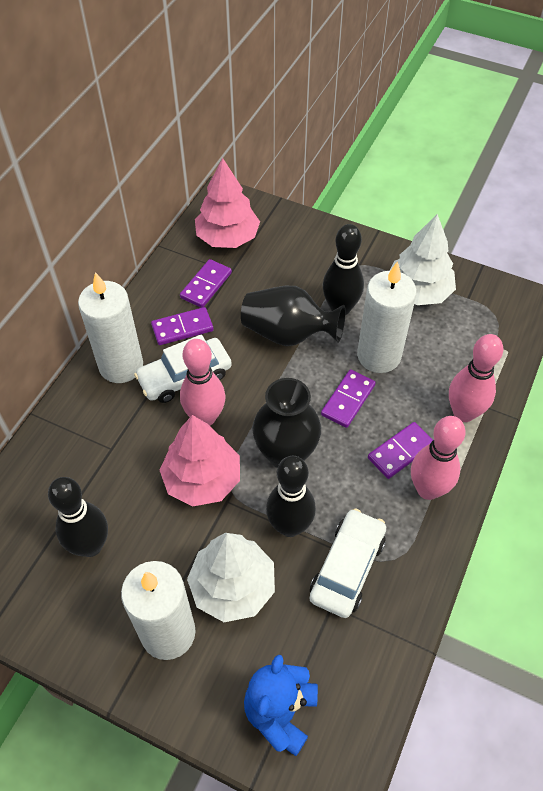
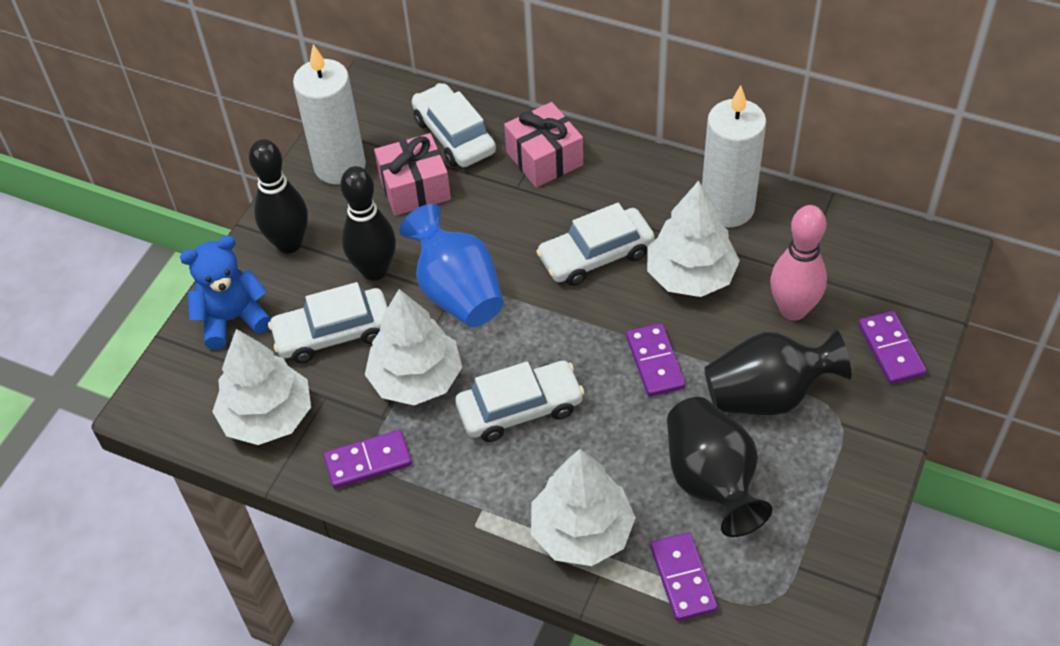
black bowling pin: 3 -> 2
blue vase: 0 -> 1
pink bowling pin: 3 -> 1
pink gift: 0 -> 2
pink tree: 2 -> 0
white candle: 3 -> 2
white car: 2 -> 4
white tree: 2 -> 4

